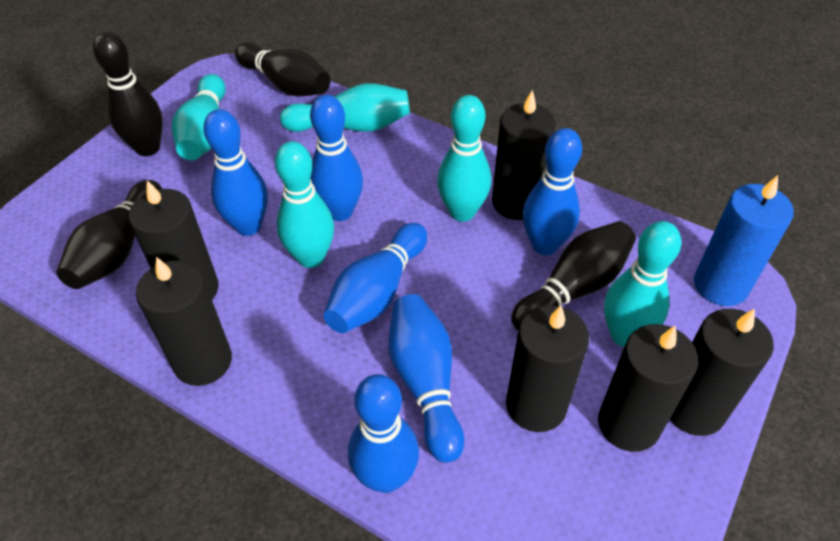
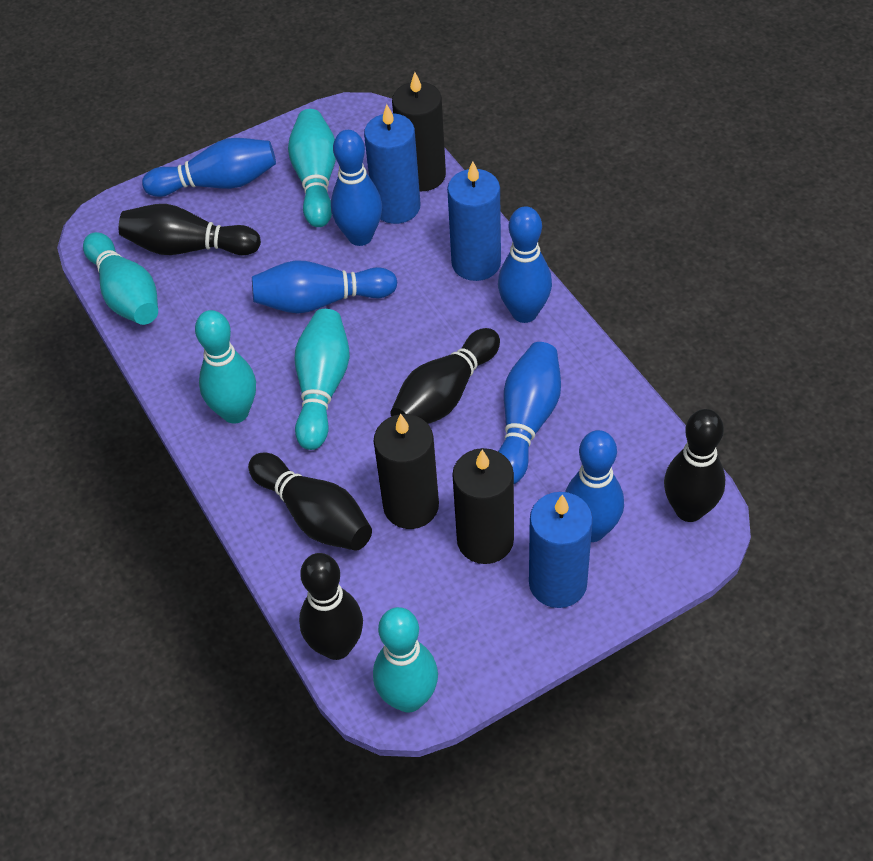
black bowling pin: 4 -> 5
black candle: 6 -> 3
blue candle: 1 -> 3

